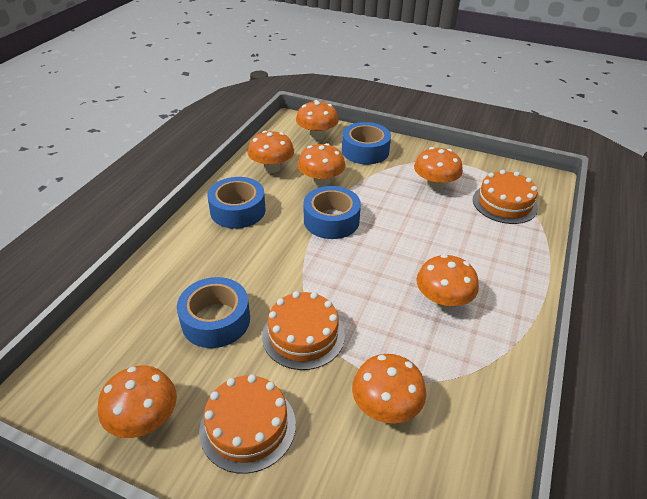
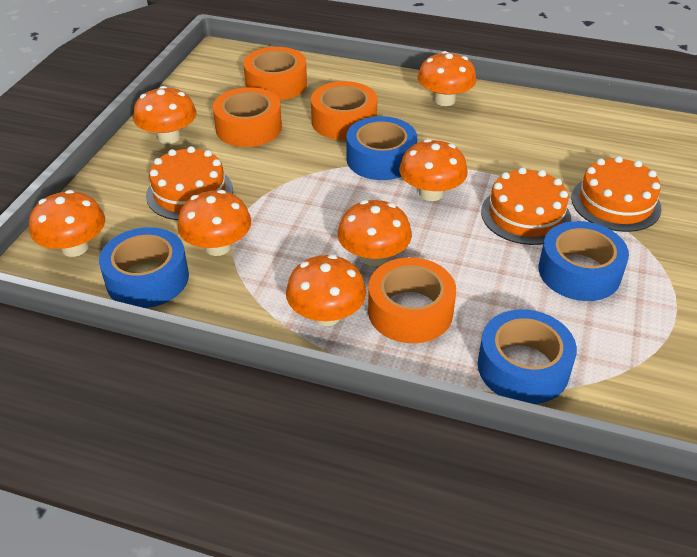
orange tape: 0 -> 4

